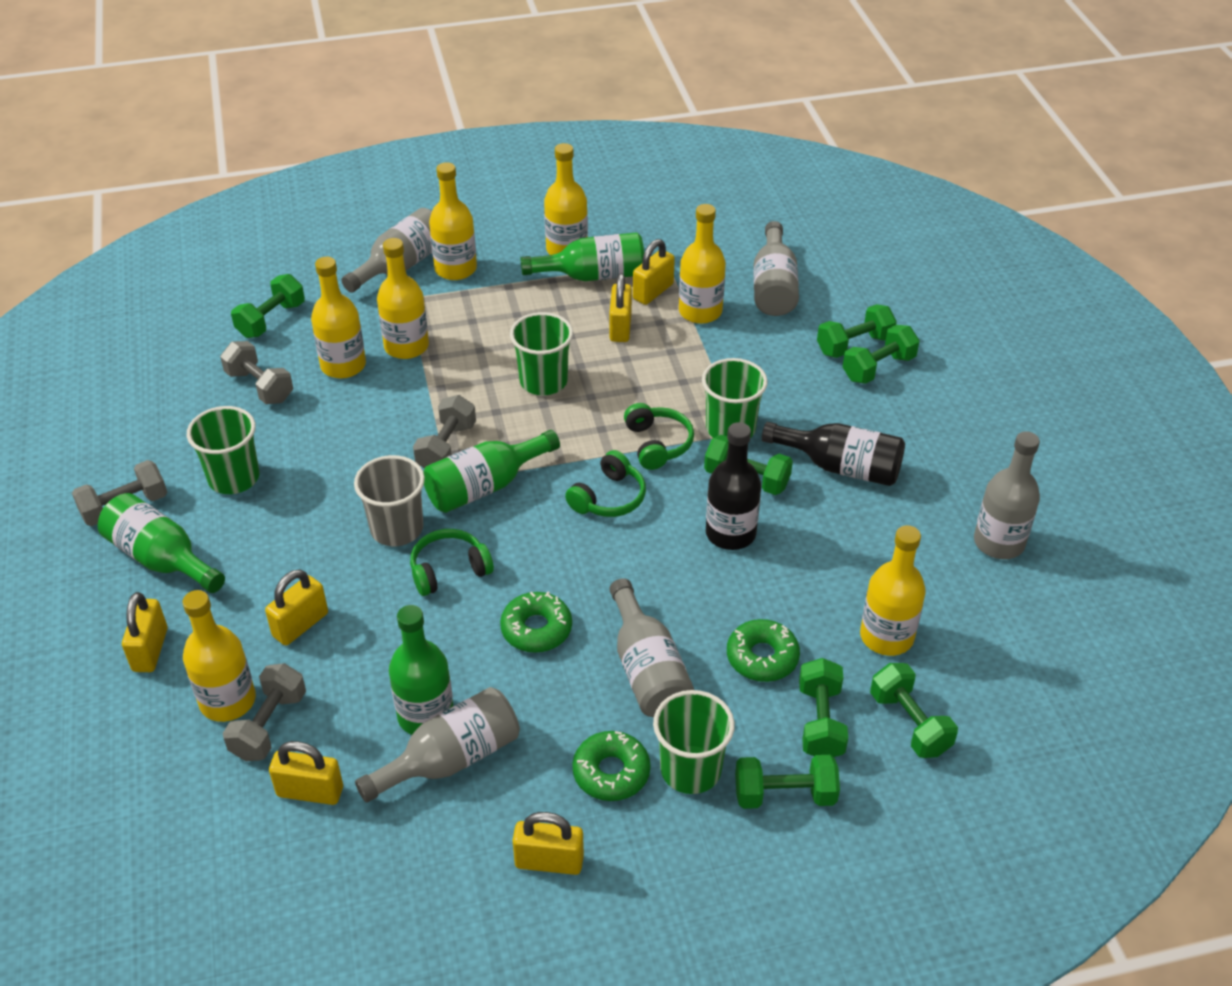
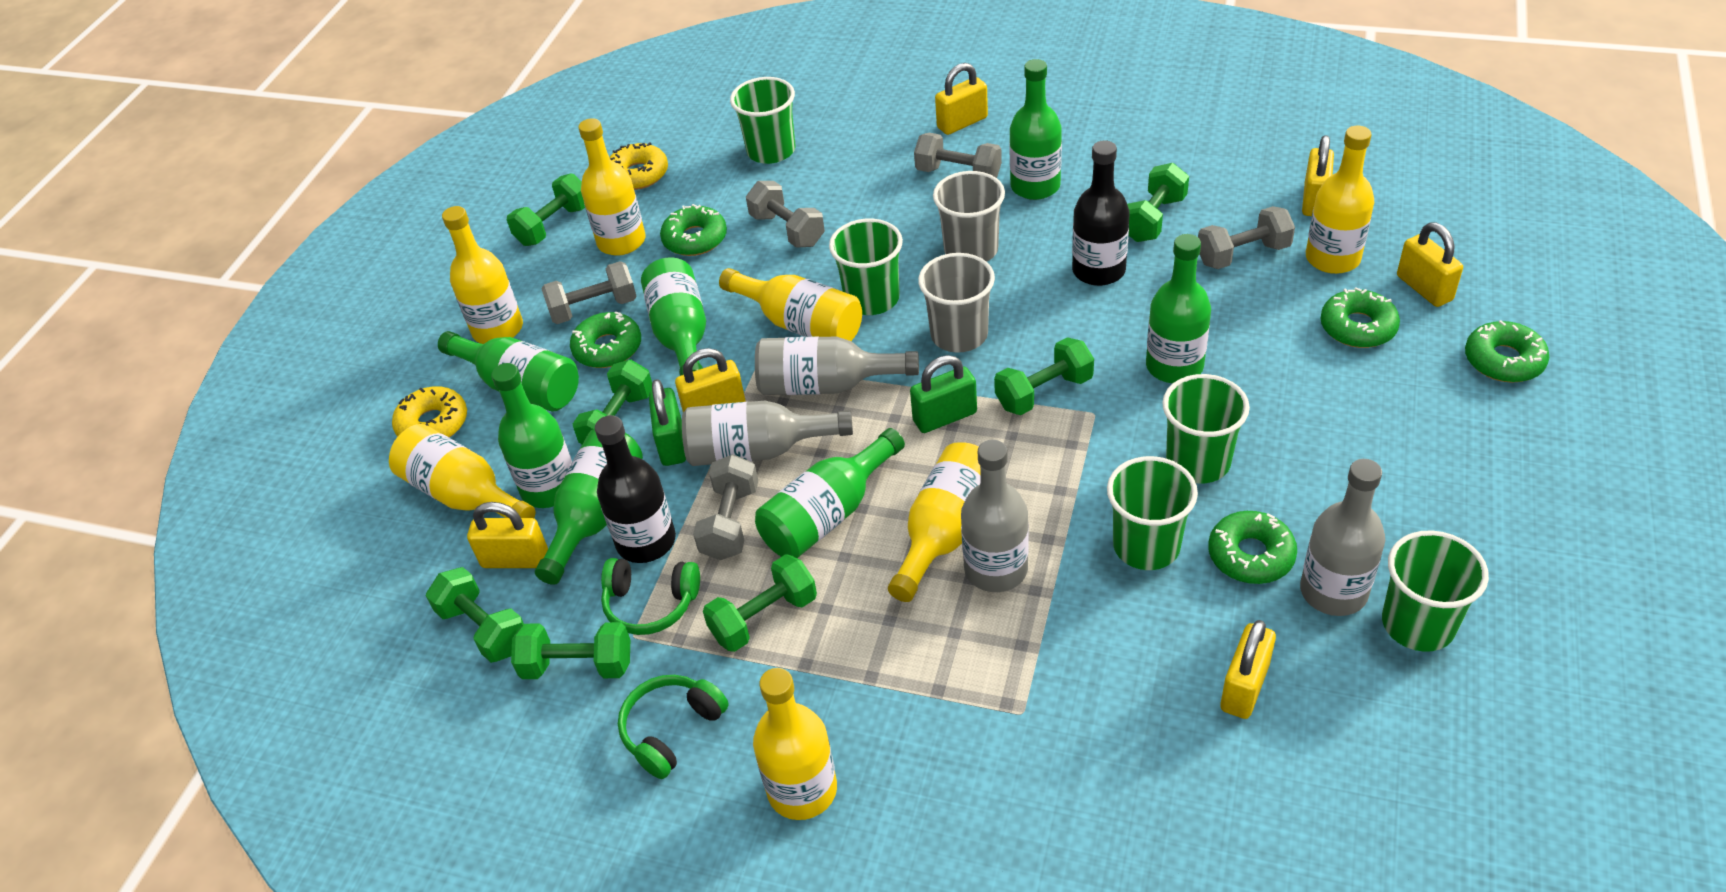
green bottle: 4 -> 7
green cup: 4 -> 5
green donut: 3 -> 5
green headphones: 3 -> 2
green padlock: 0 -> 2
grey bottle: 5 -> 4
grey cup: 1 -> 2
grey dumbbell: 4 -> 5
yellow donut: 0 -> 2

